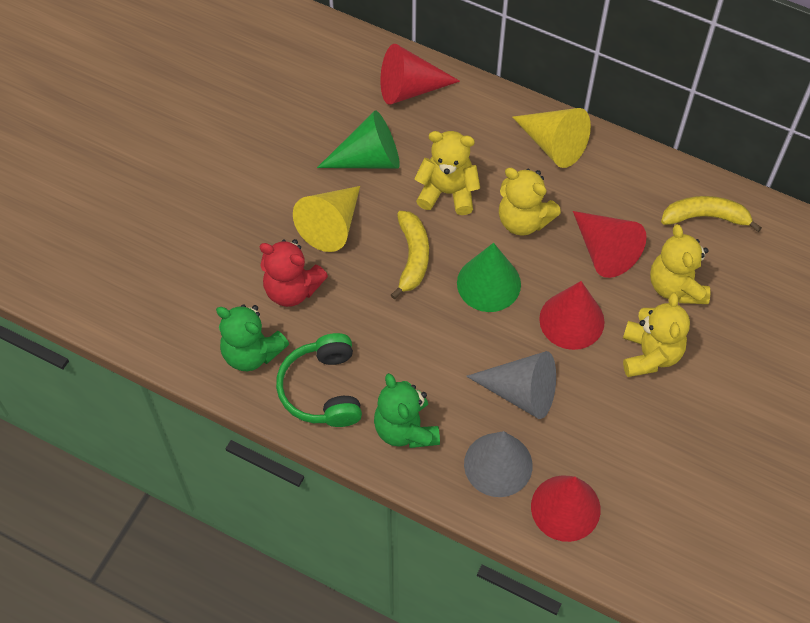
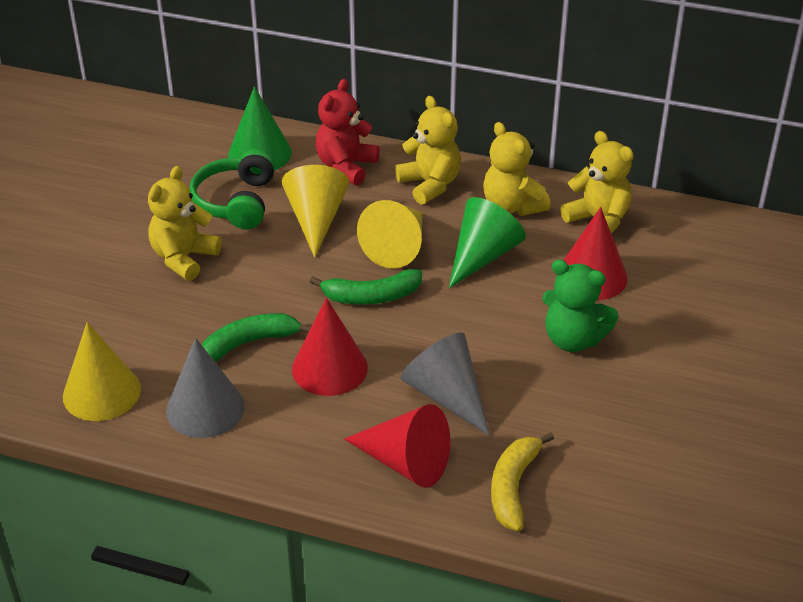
green banana: 0 -> 2
green teddy bear: 2 -> 1
red cone: 4 -> 3
yellow banana: 2 -> 1
yellow cone: 2 -> 3

